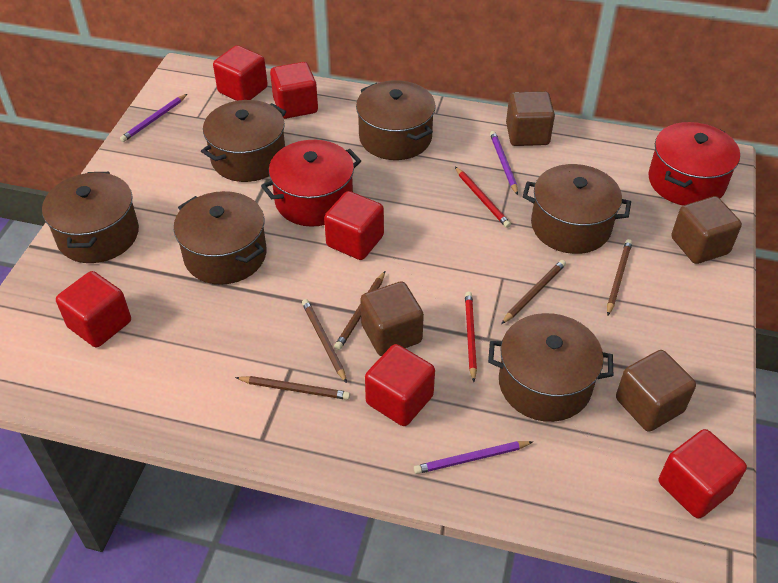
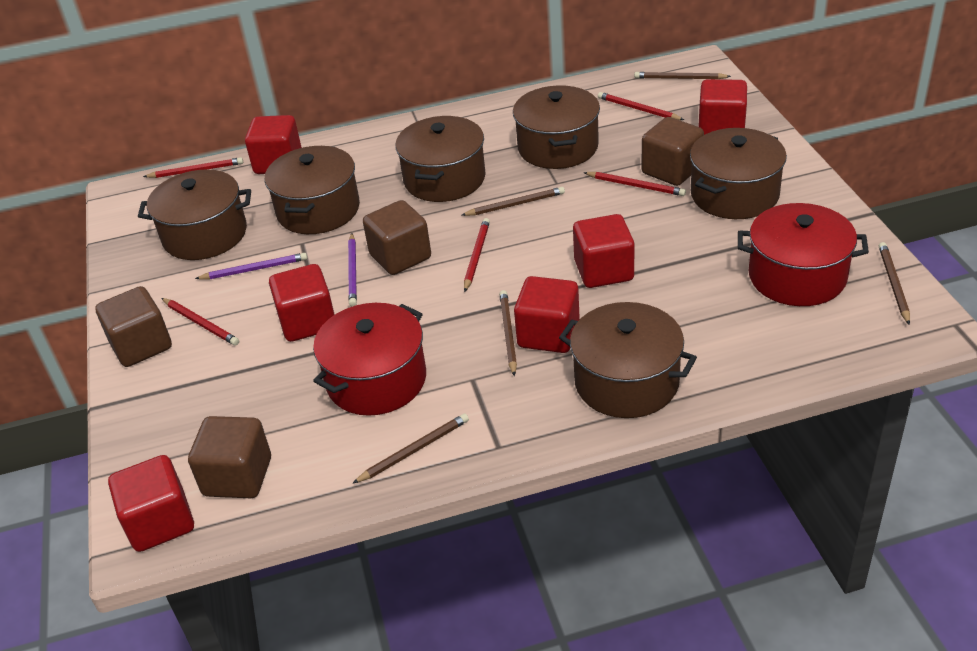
purple pencil: 3 -> 2
red pencil: 2 -> 5

